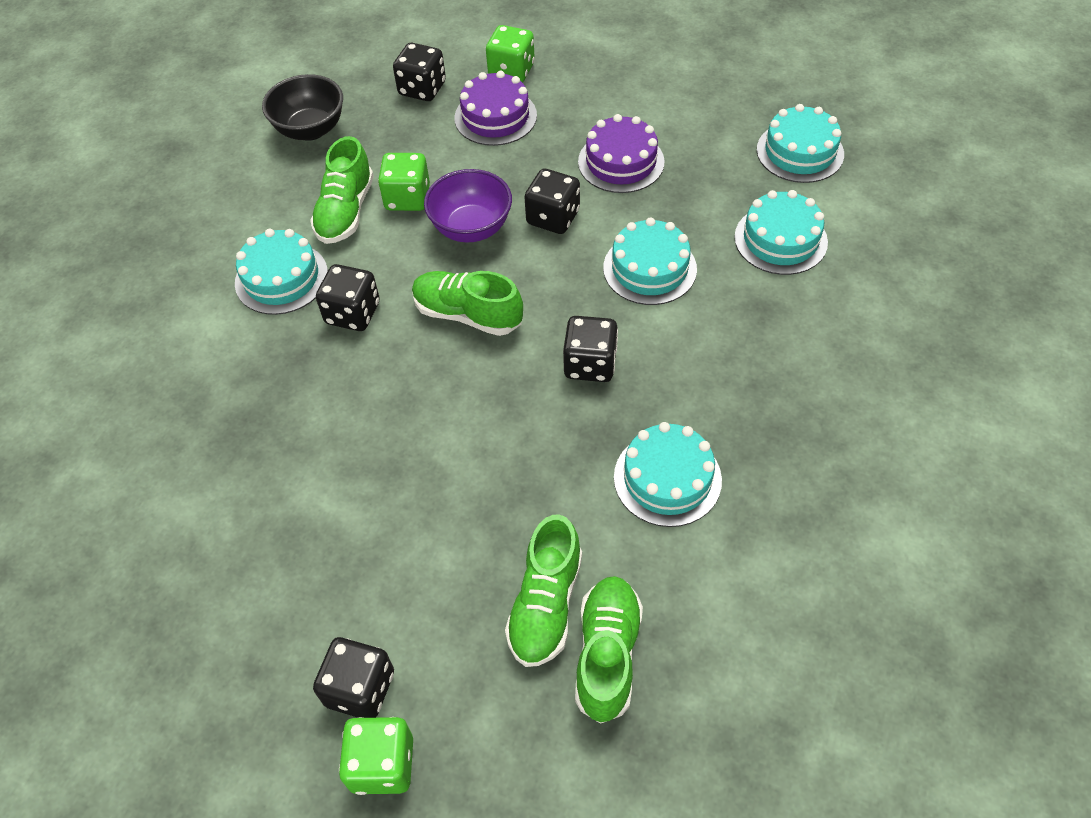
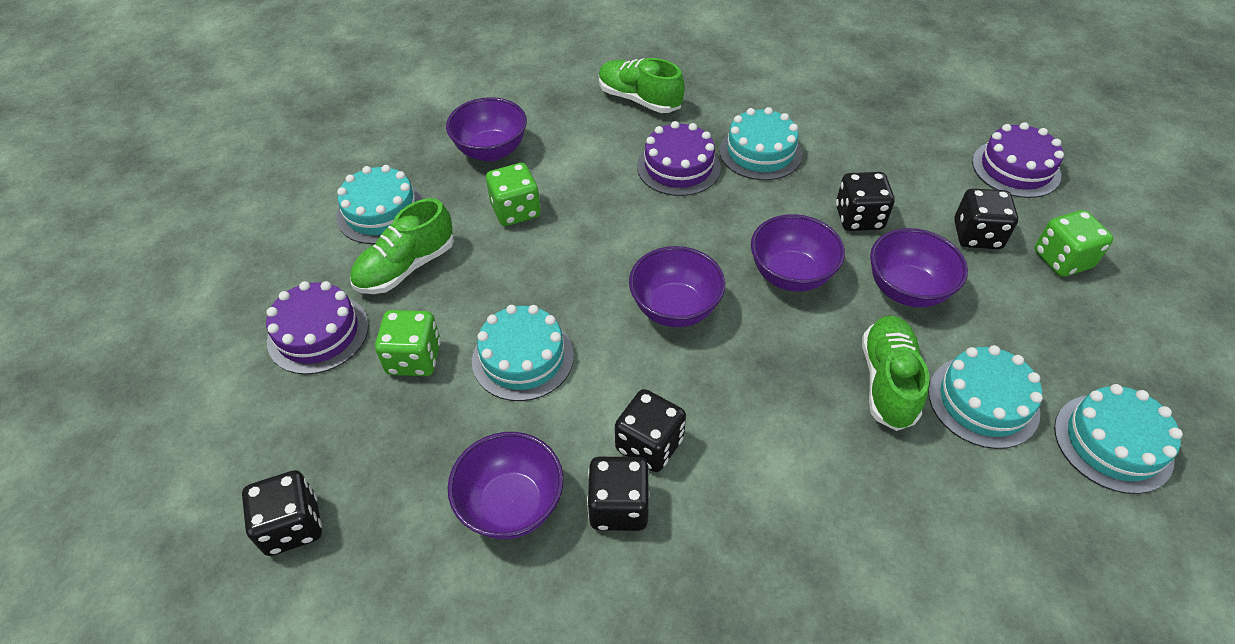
black bowl: 1 -> 0
green shoe: 4 -> 3
purple bowl: 1 -> 5
purple cake: 2 -> 3

